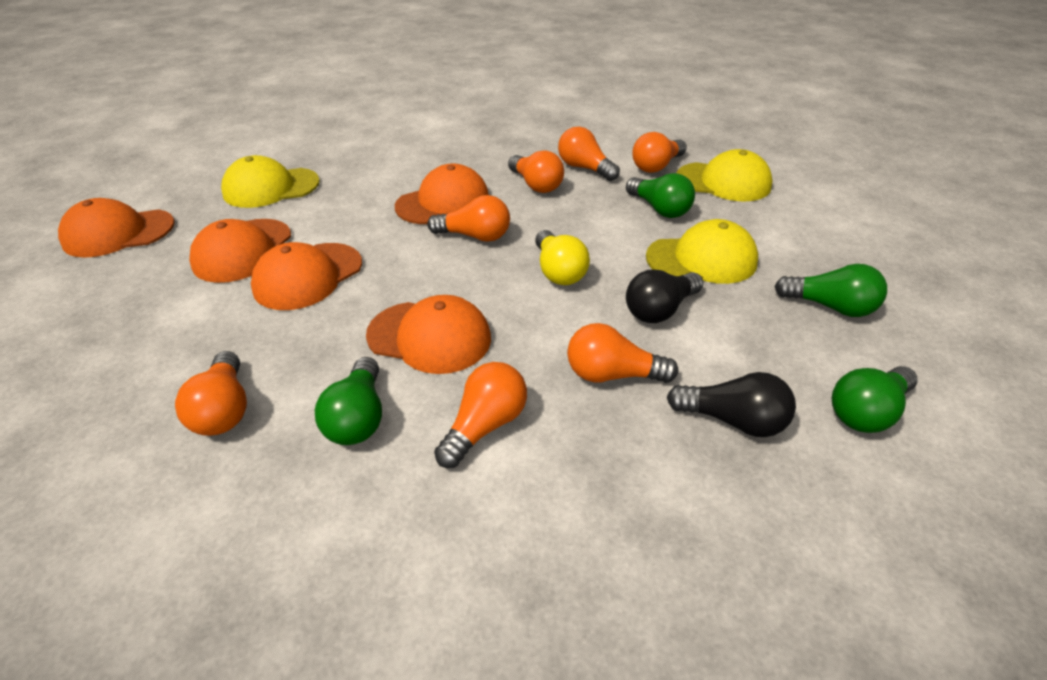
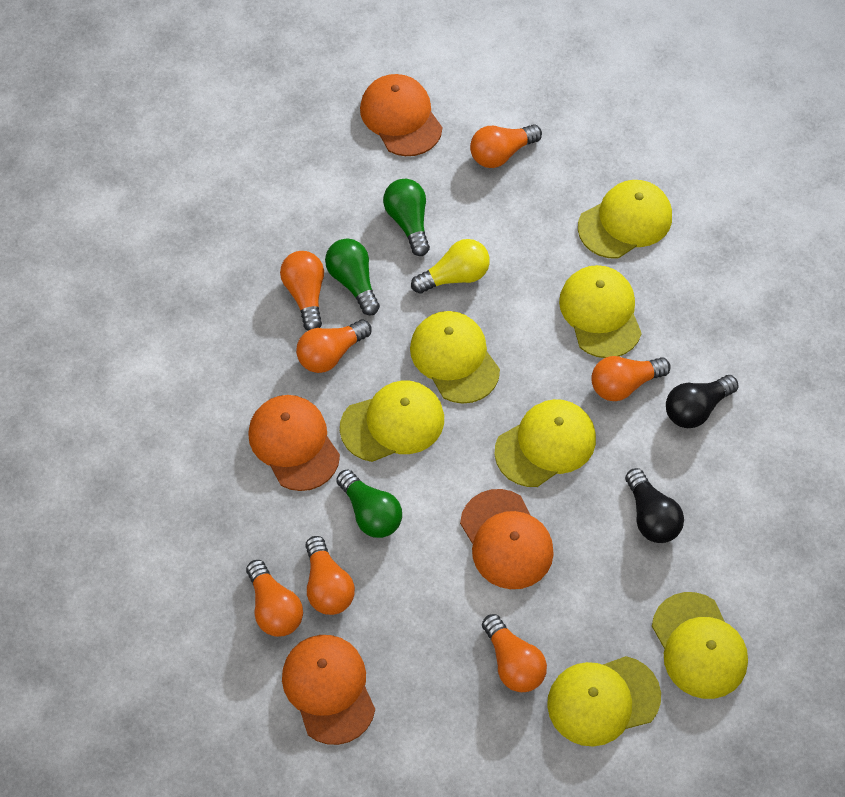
green light bulb: 4 -> 3
orange cap: 5 -> 4
yellow cap: 3 -> 7

